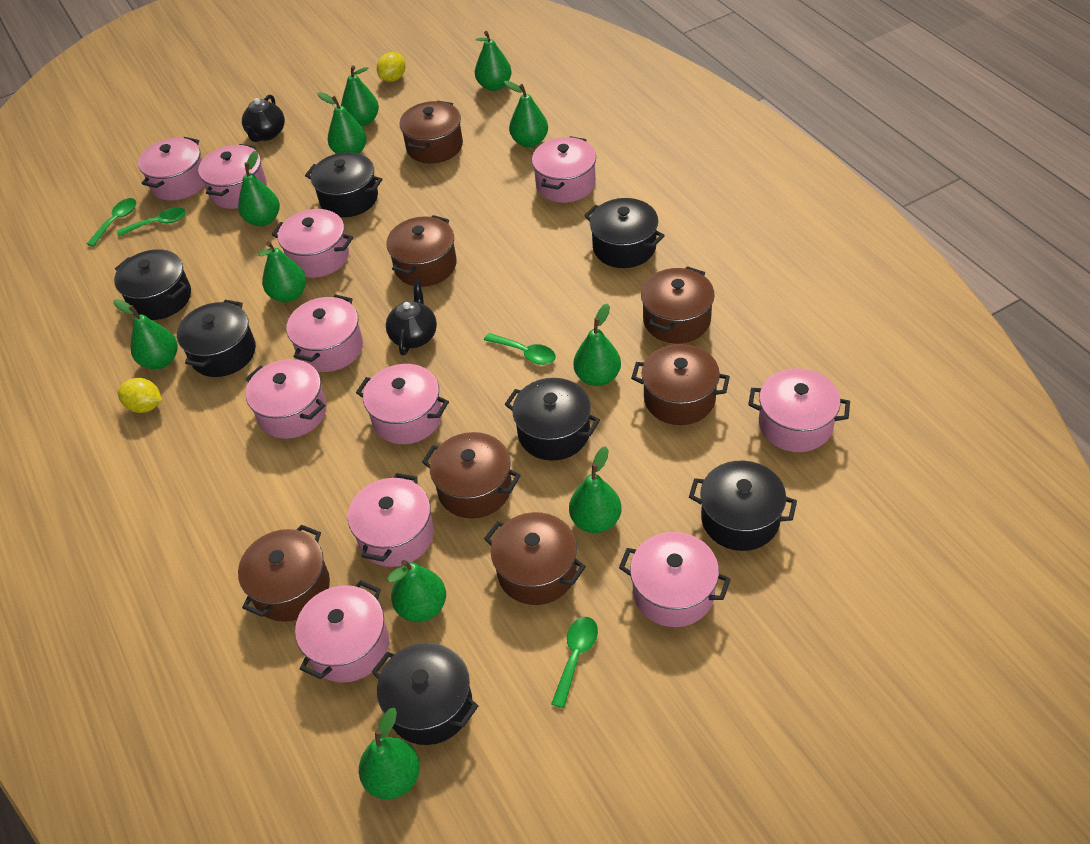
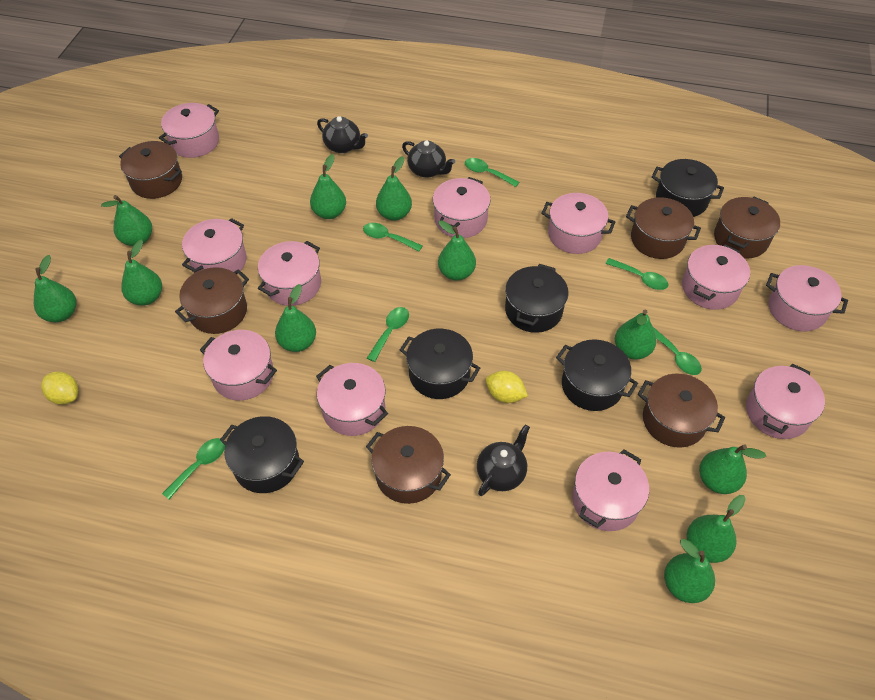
black pot: 7 -> 5
black teapot: 2 -> 3
brown pot: 7 -> 6
green spoon: 4 -> 6

